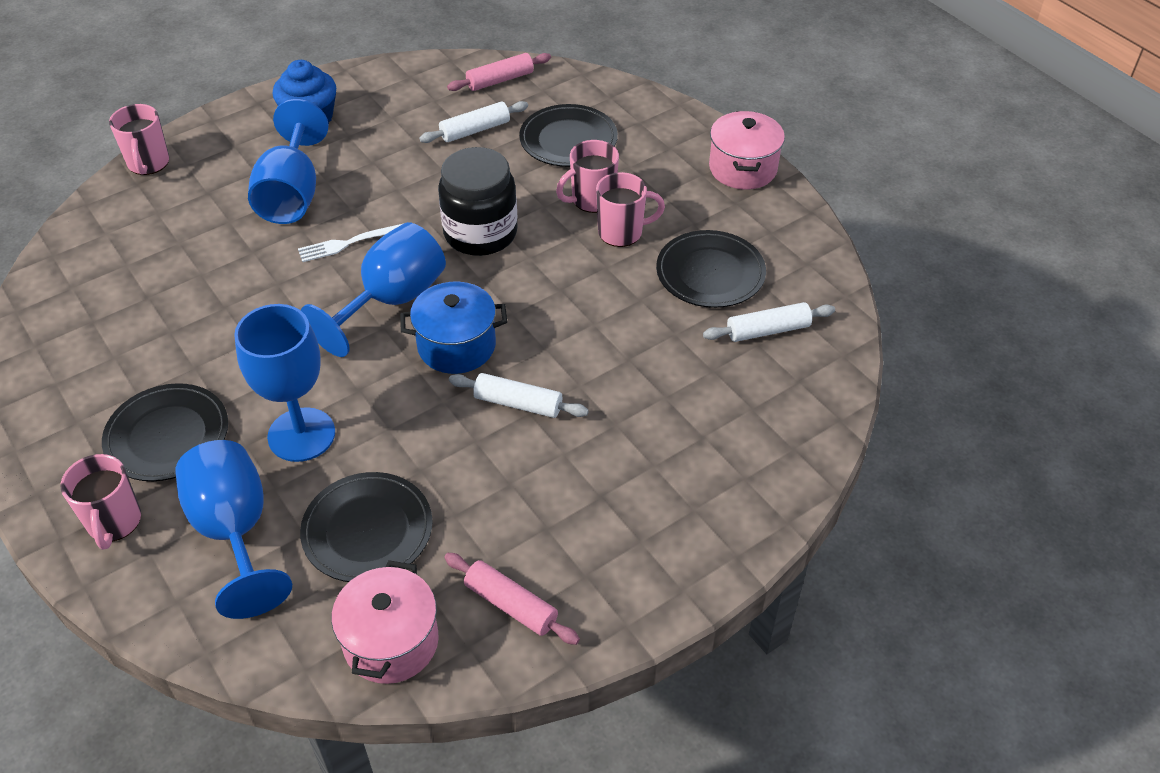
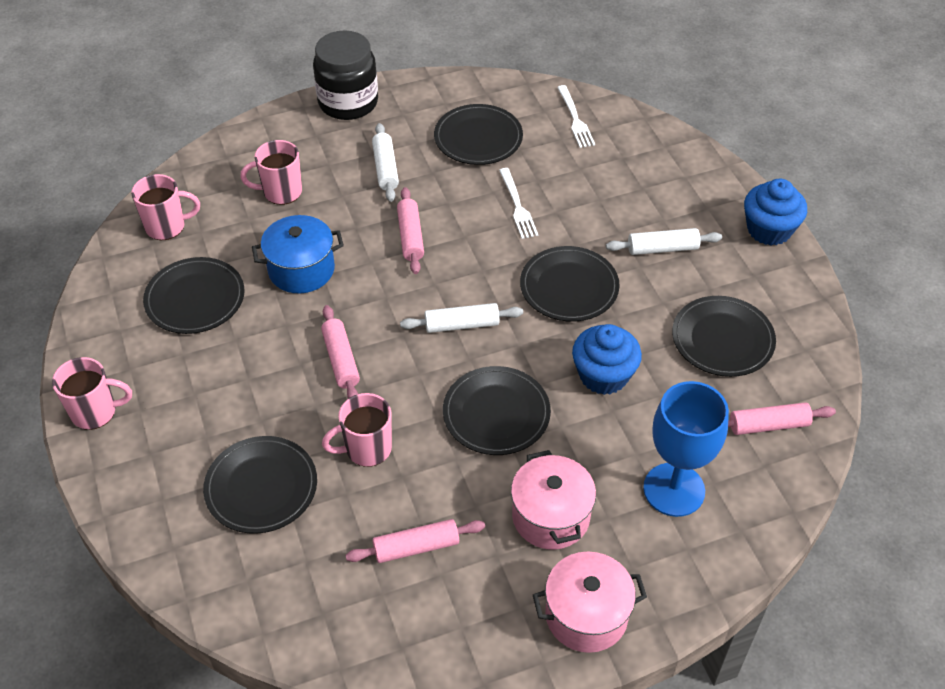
black plate: 4 -> 6
blue cupcake: 1 -> 2
blue goblet: 4 -> 1
pink rolling pin: 2 -> 4
white fork: 1 -> 2

